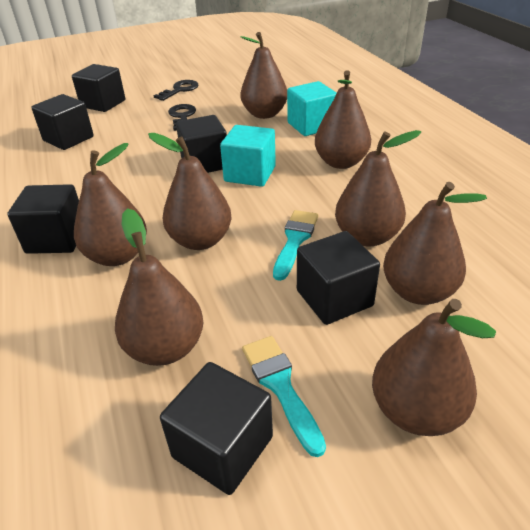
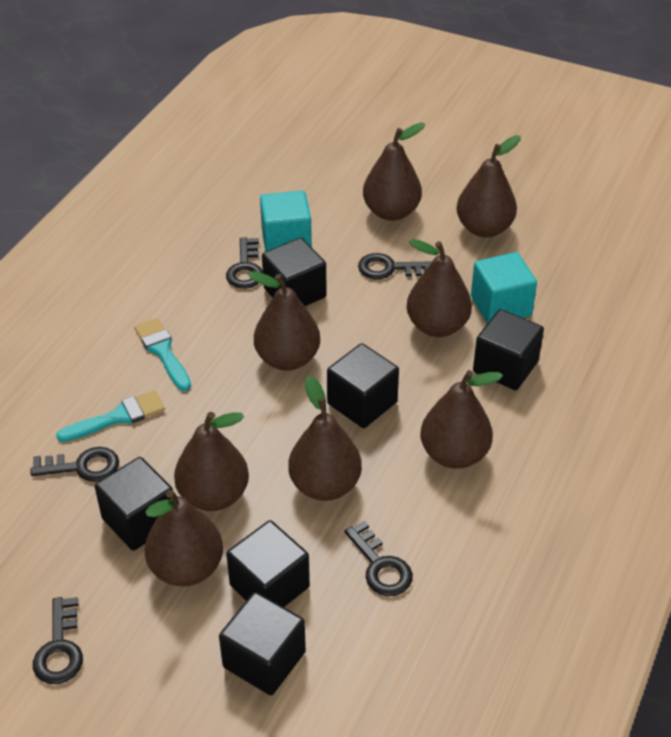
black key: 2 -> 5

